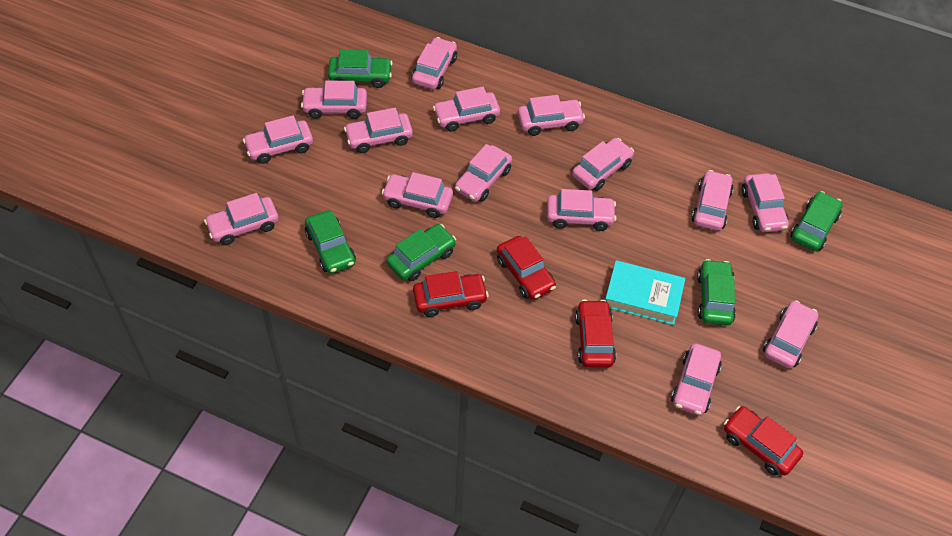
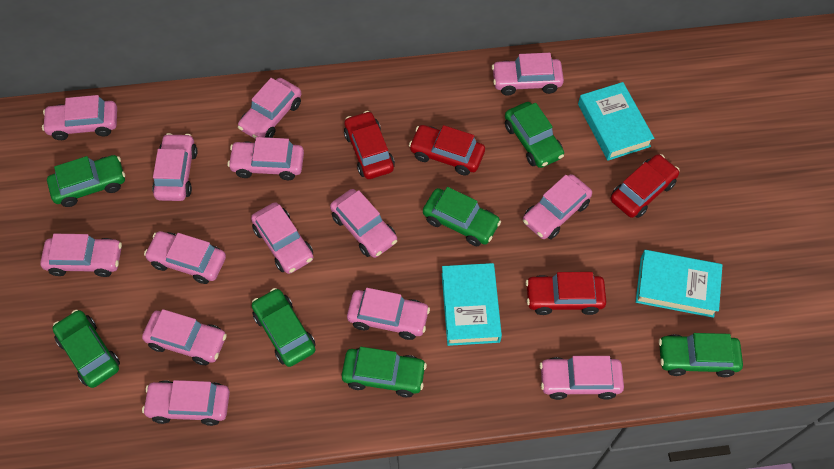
green car: 5 -> 7
pink car: 15 -> 14
turquoise book: 1 -> 3

